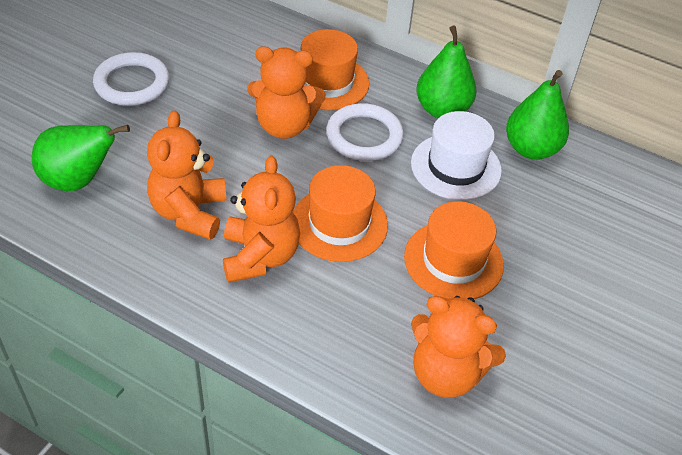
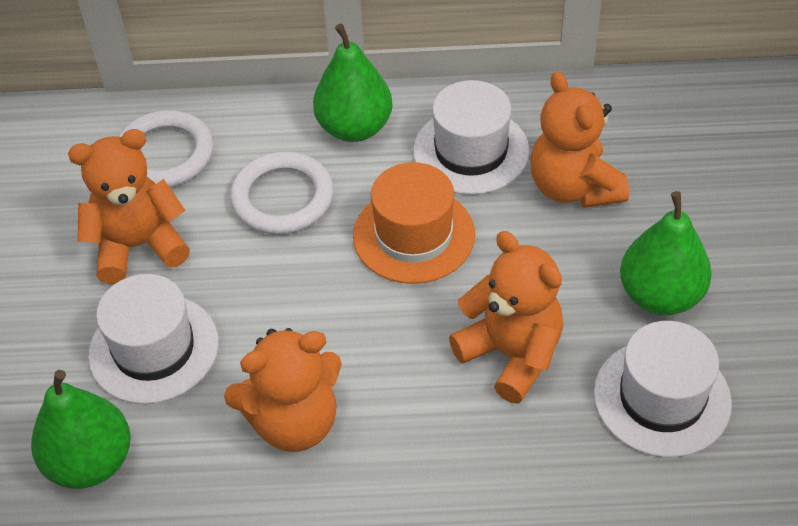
orange hat: 3 -> 1
white hat: 1 -> 3

